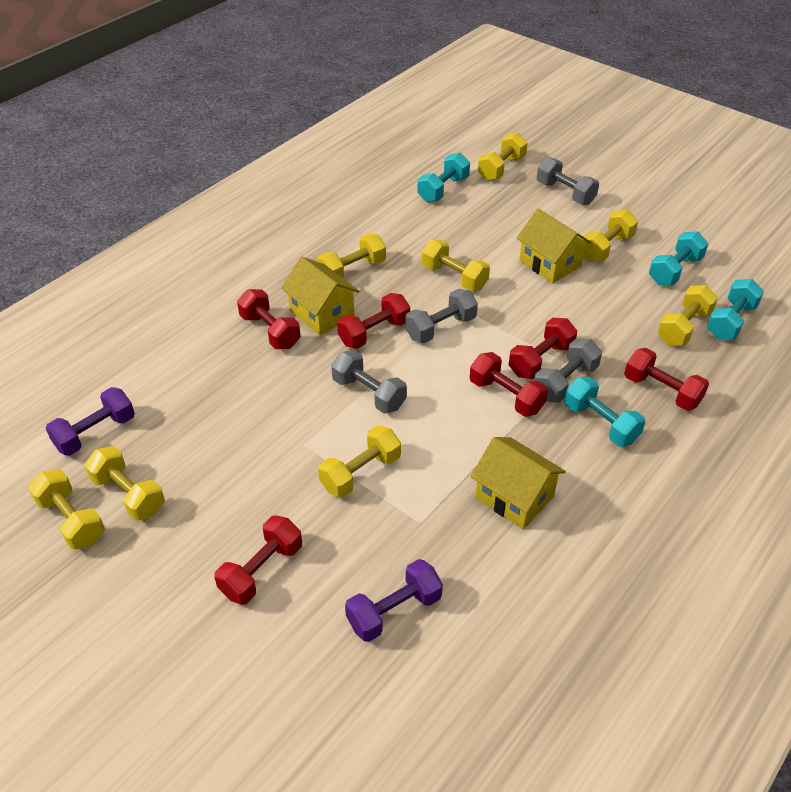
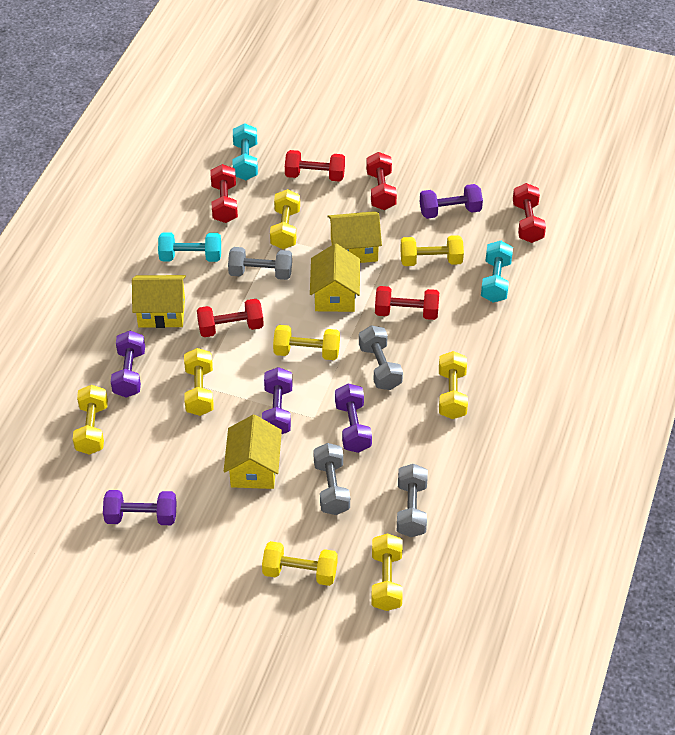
purple dumbbell: 2 -> 5
turquoise dumbbell: 4 -> 3
yellow house: 3 -> 4

